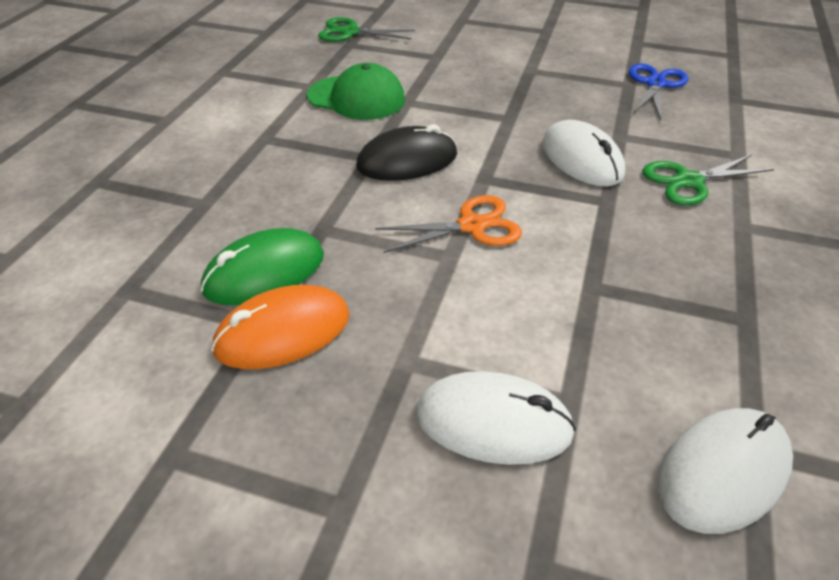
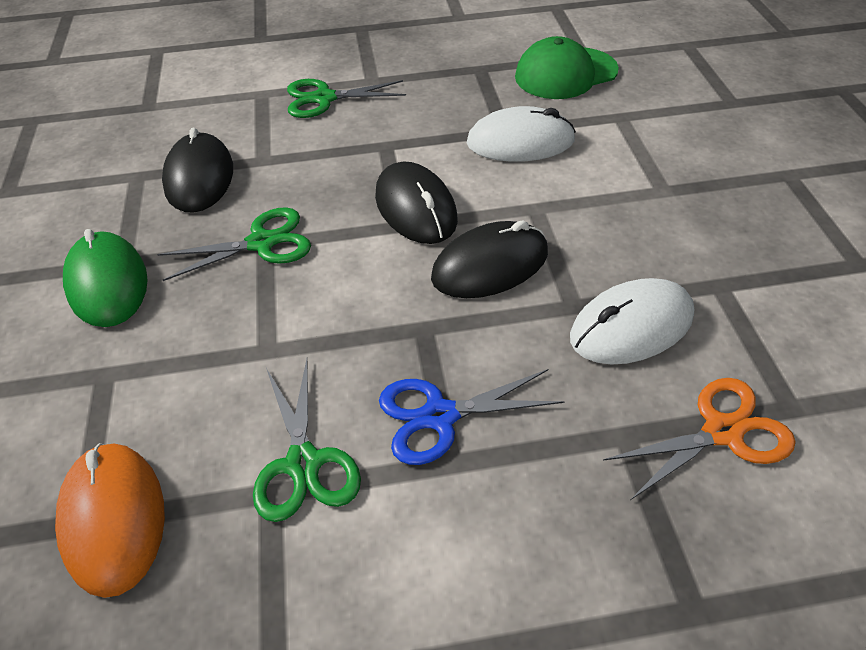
black mouse: 1 -> 3
green scissors: 2 -> 3
white mouse: 3 -> 2

